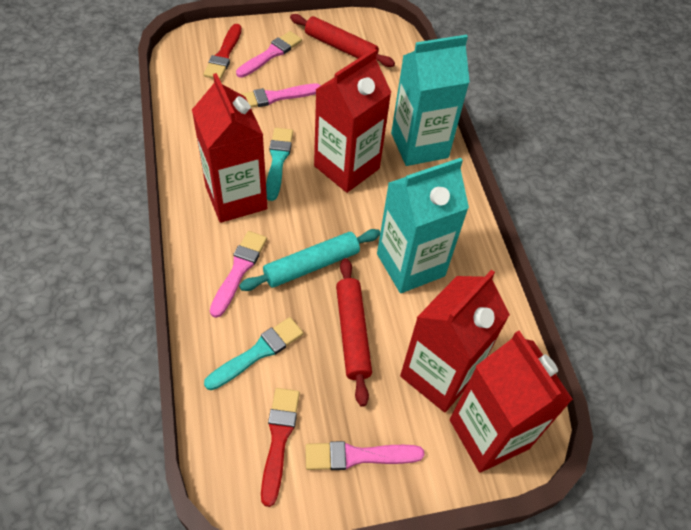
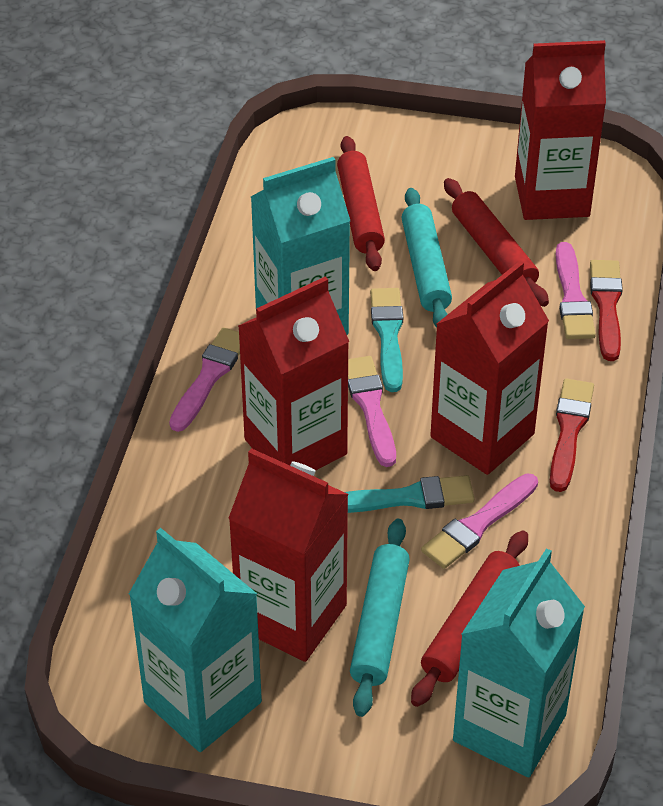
red rolling pin: 2 -> 3
turquoise carton: 2 -> 3
turquoise rolling pin: 1 -> 2

